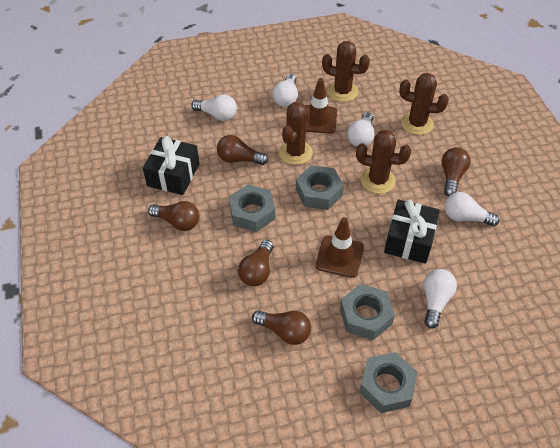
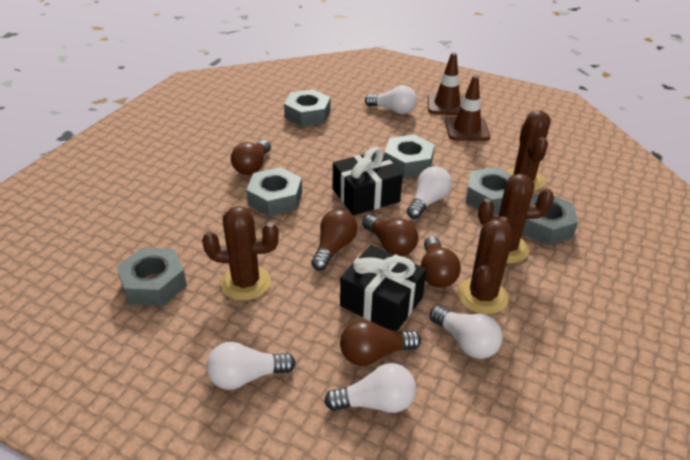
grey nut: 4 -> 6

